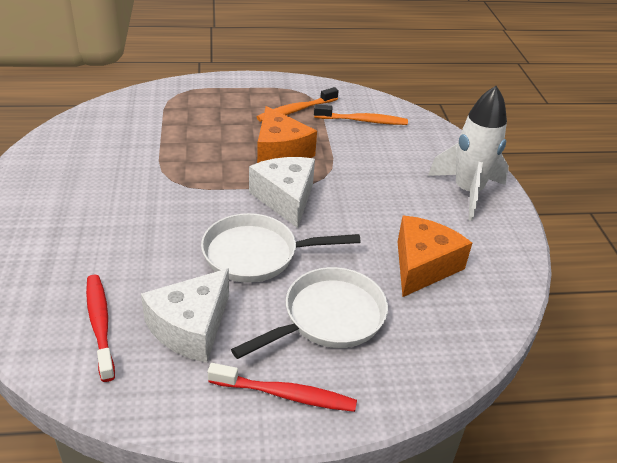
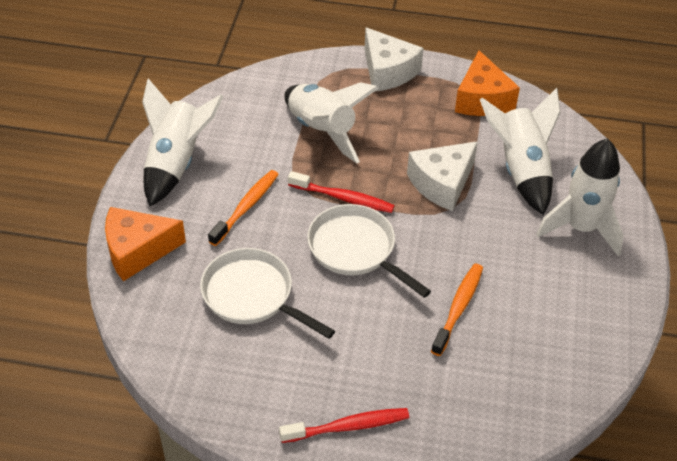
white rocket: 1 -> 4

